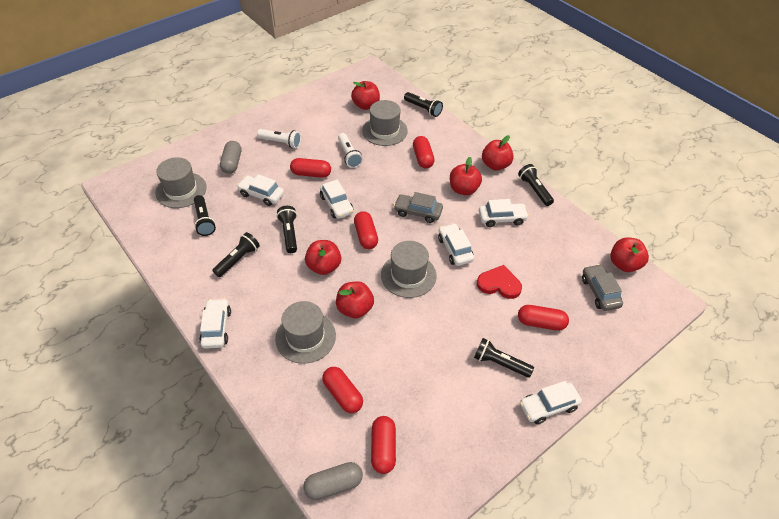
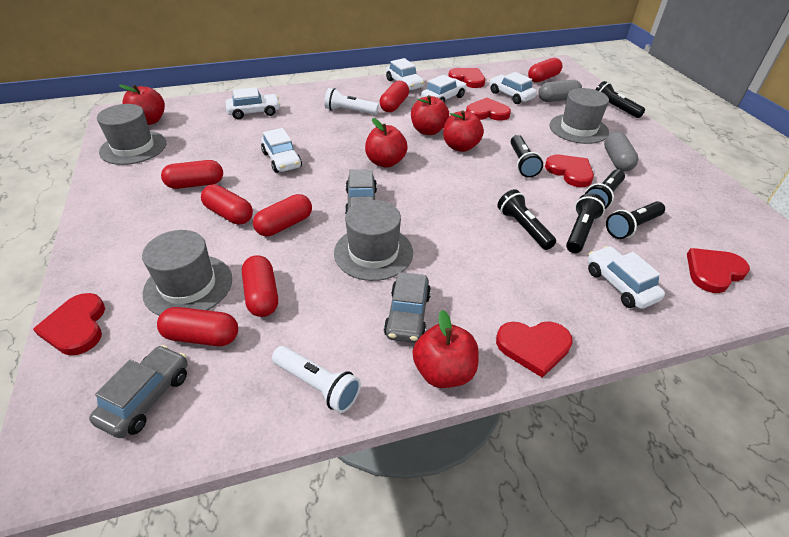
grey car: 2 -> 3
red apple: 6 -> 5
red capsule: 6 -> 7
red heart: 1 -> 6

